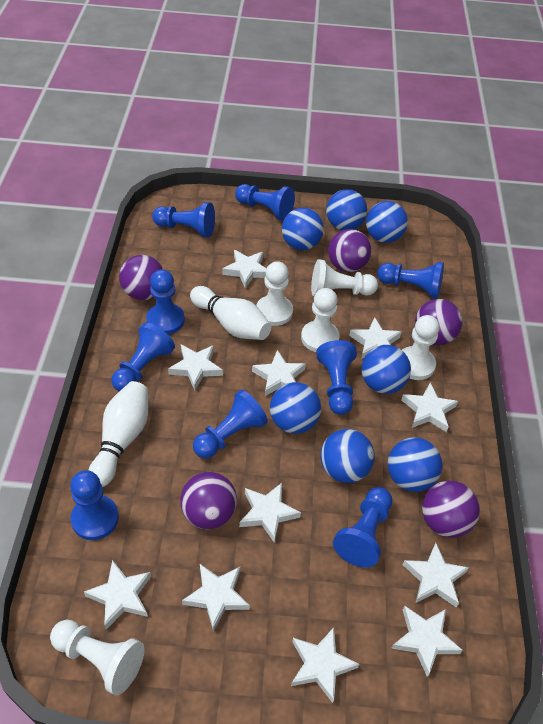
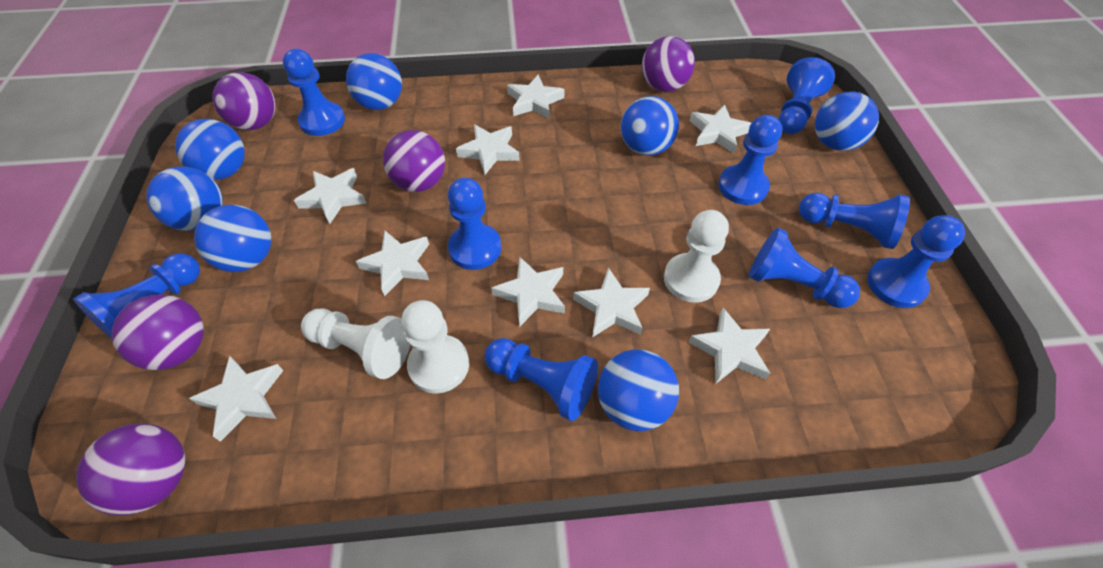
white bowling pin: 2 -> 0
white pawn: 5 -> 3
white star: 11 -> 9

